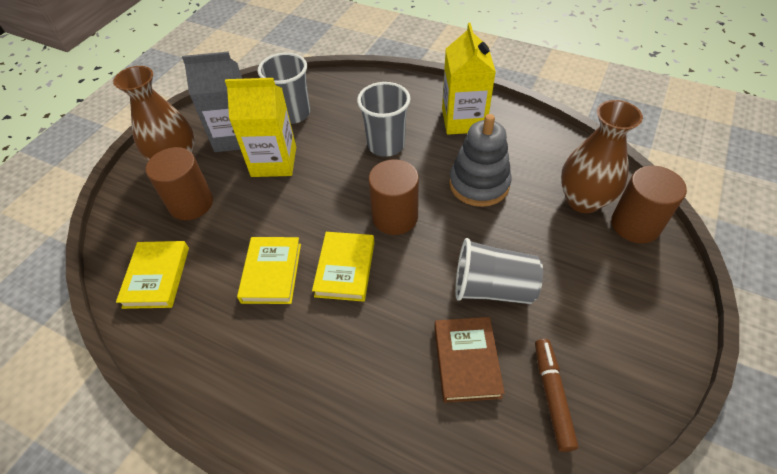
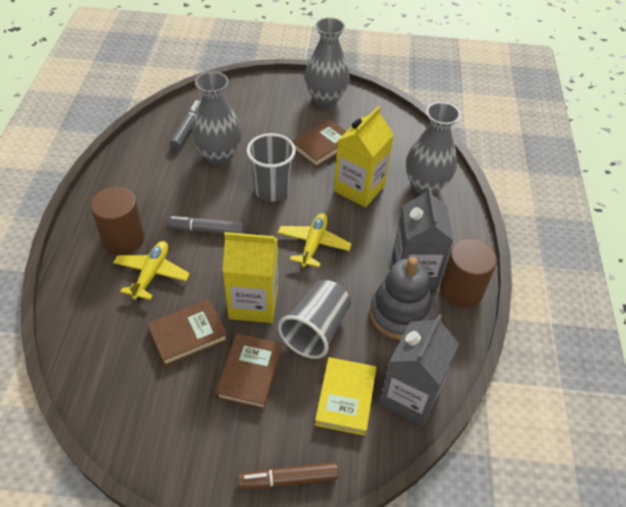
brown book: 1 -> 3
brown cylinder: 3 -> 2
brown vase: 2 -> 0
grey carton: 1 -> 2
grey cup: 3 -> 2
grey marker: 0 -> 2
grey vase: 0 -> 3
yellow book: 3 -> 1
yellow plane: 0 -> 2

